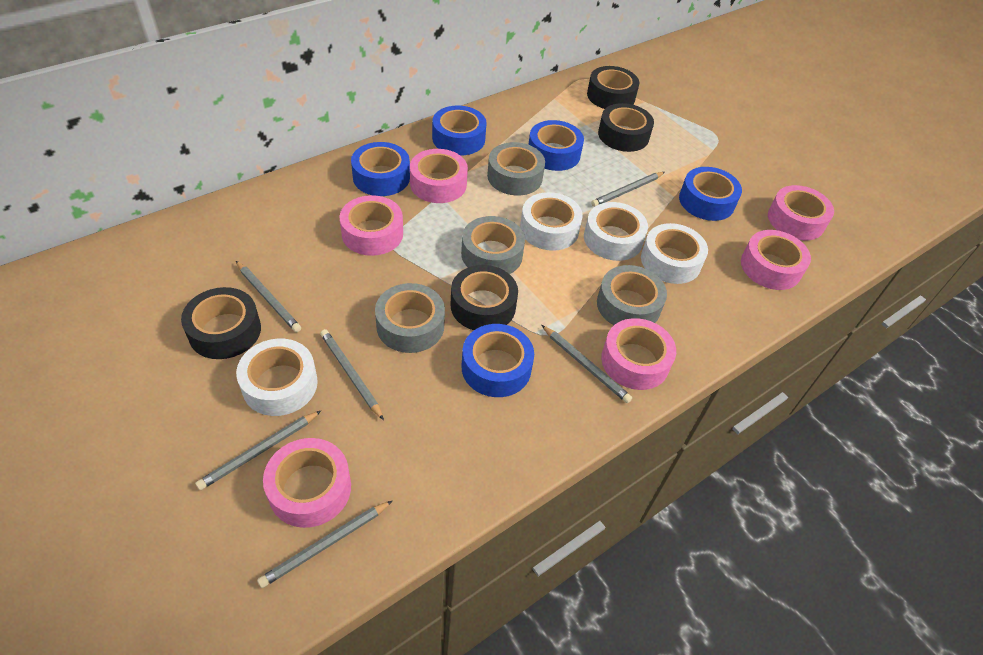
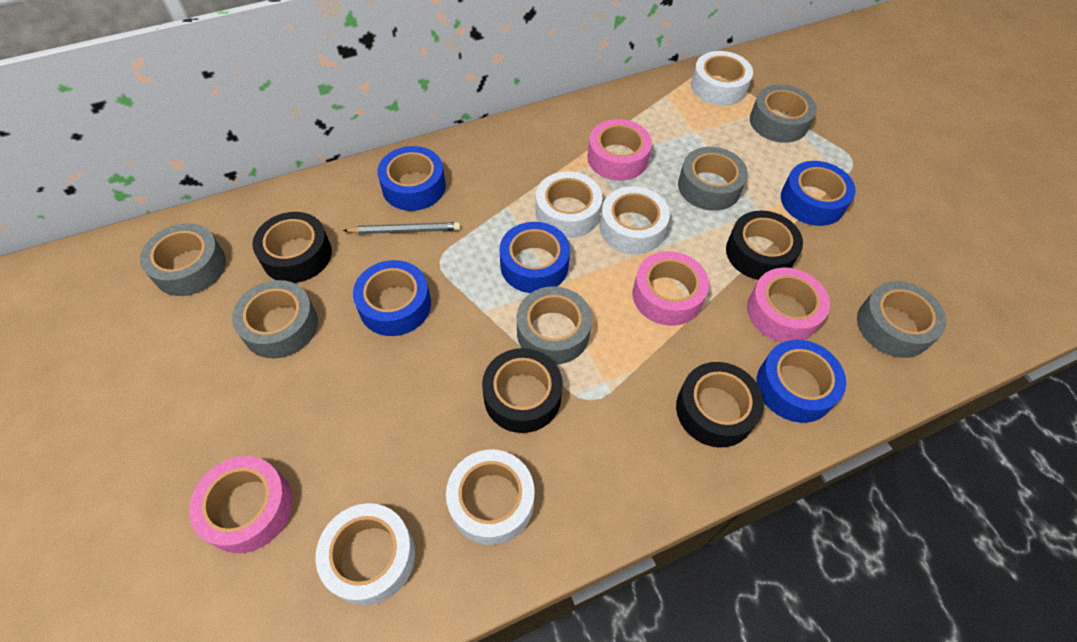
grey pencil: 6 -> 1
grey tape: 4 -> 6
pink tape: 6 -> 4
white tape: 4 -> 5

